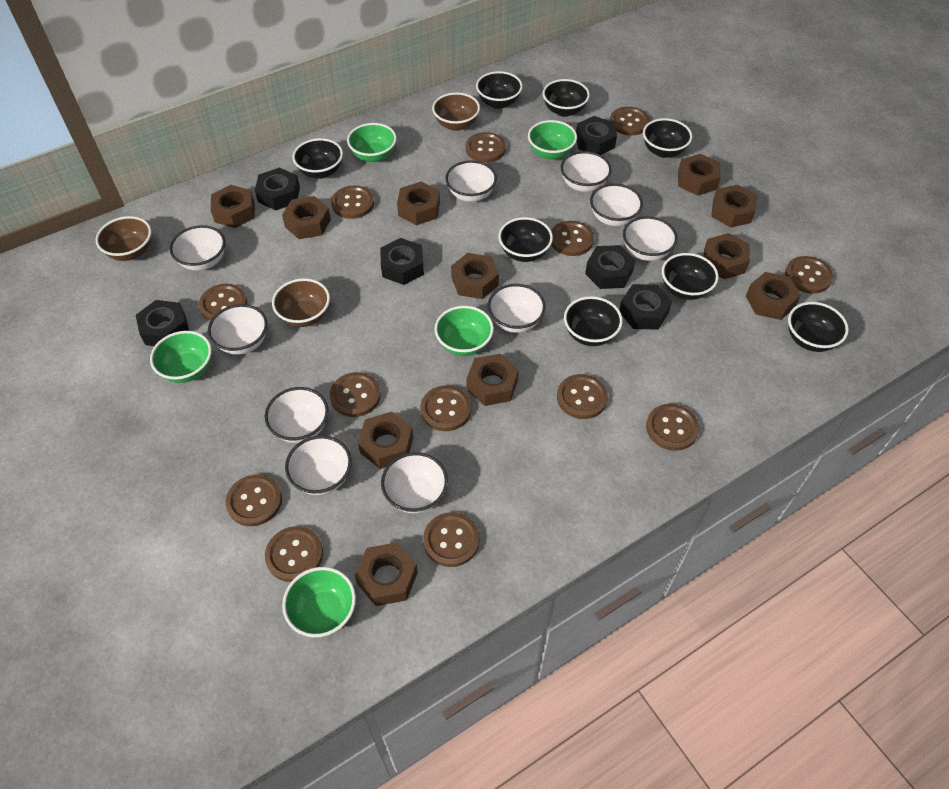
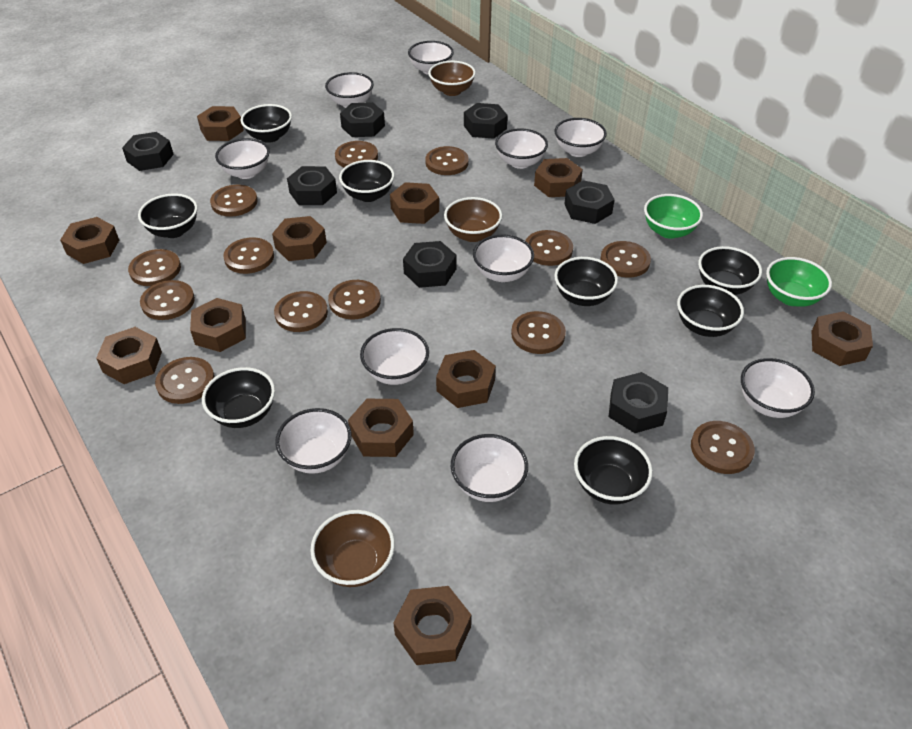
black nut: 6 -> 7
green bowl: 5 -> 2

